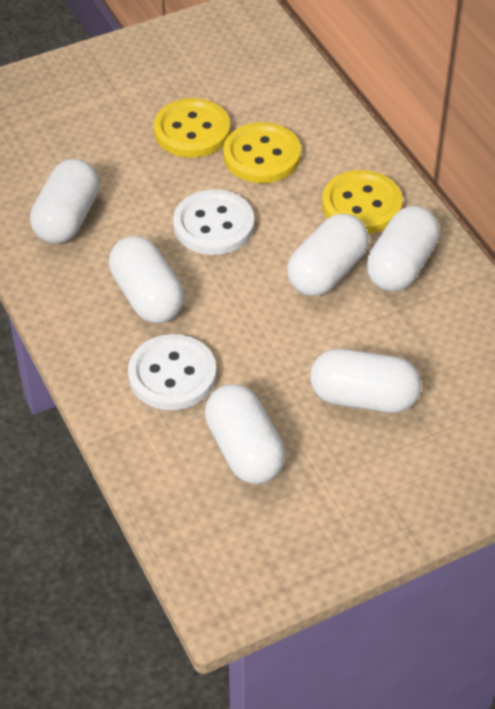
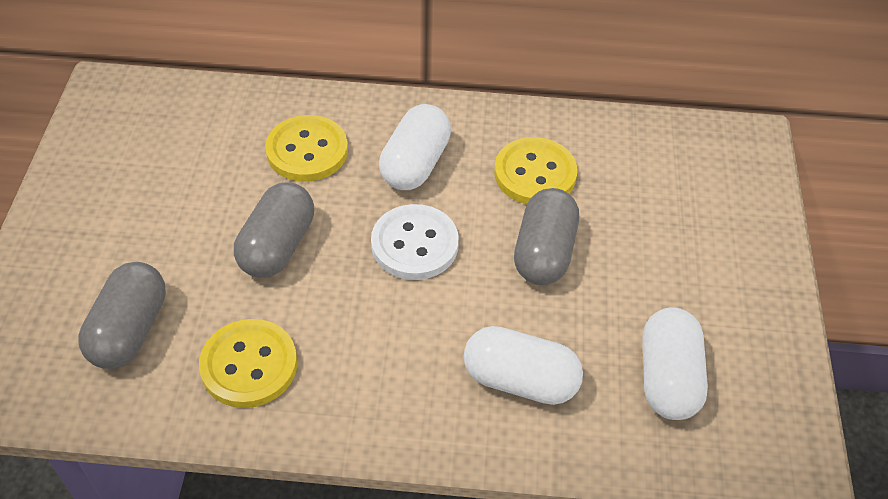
grey capsule: 0 -> 3
white button: 2 -> 1
white capsule: 6 -> 3

